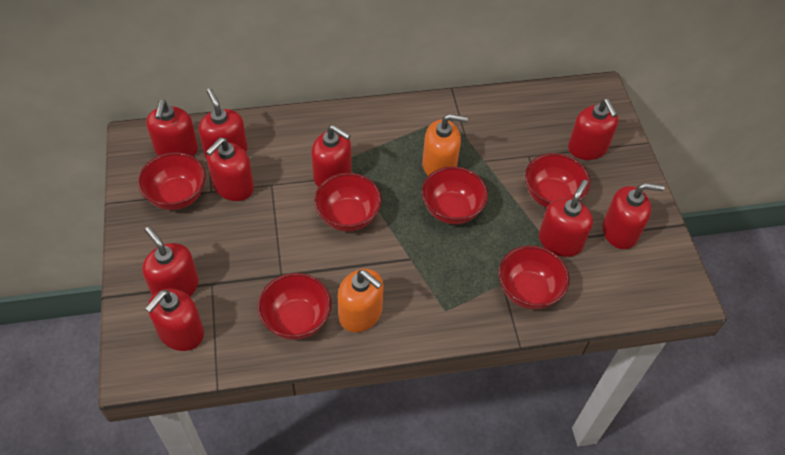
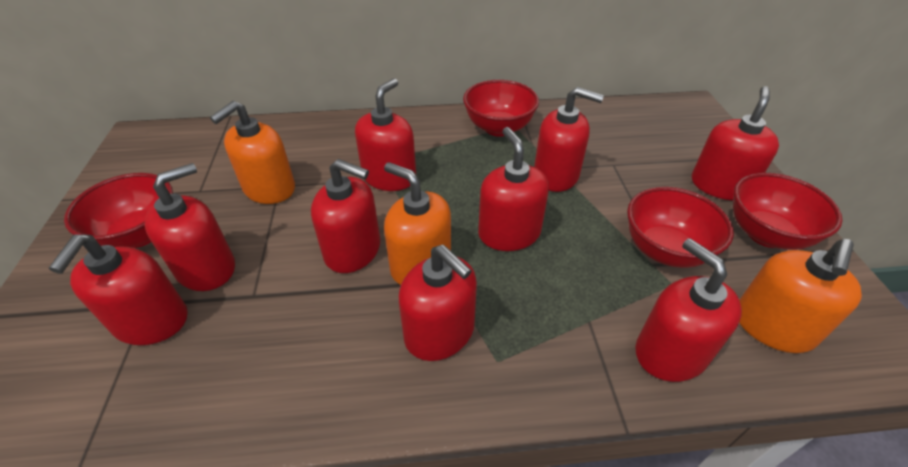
orange soap dispenser: 2 -> 3
red bowl: 6 -> 4

